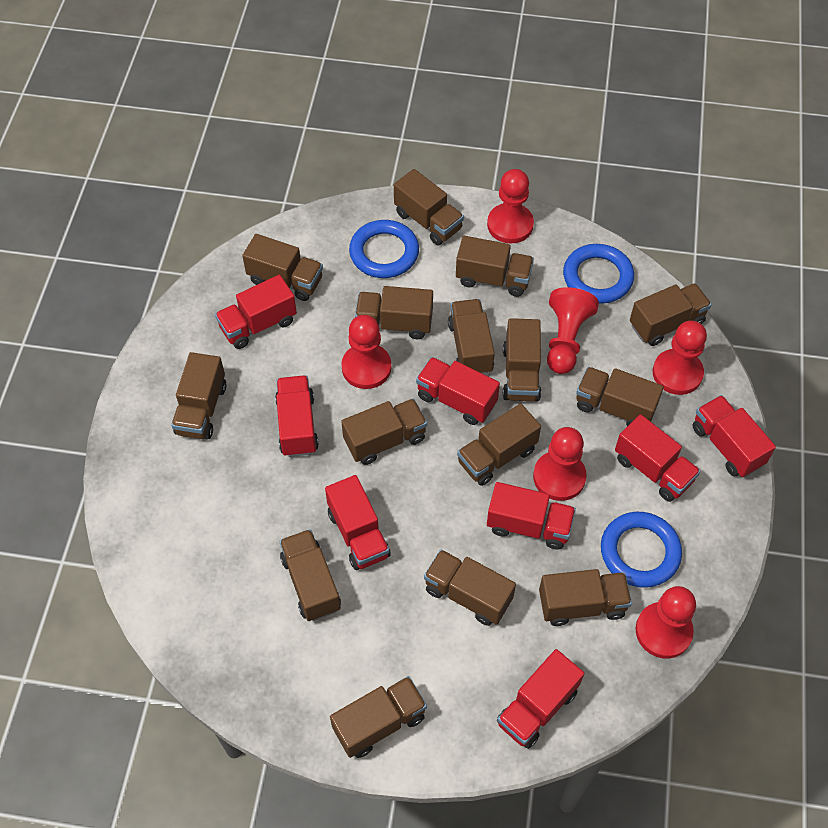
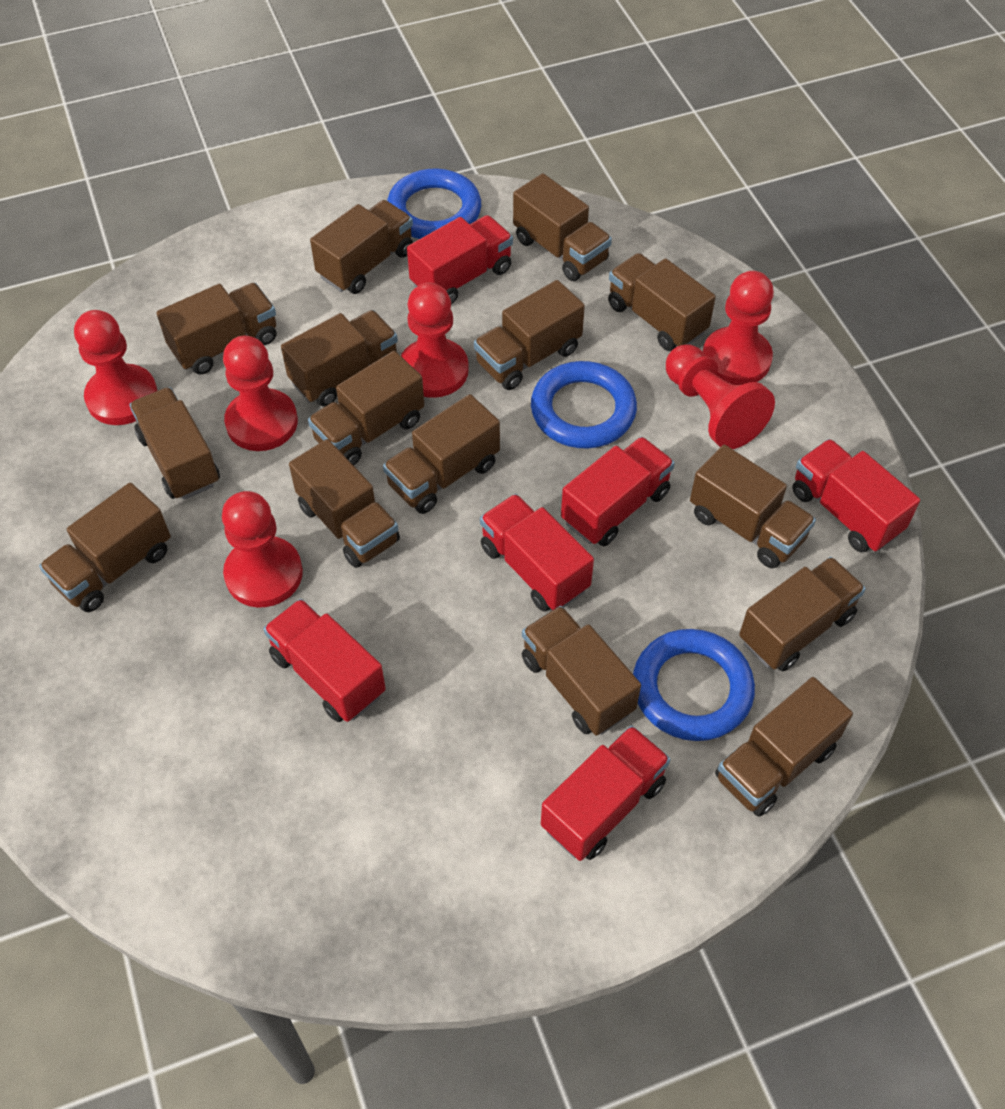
red truck: 8 -> 6

